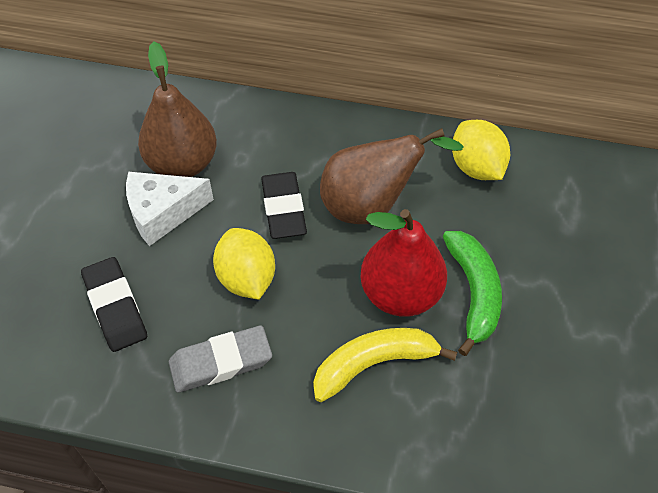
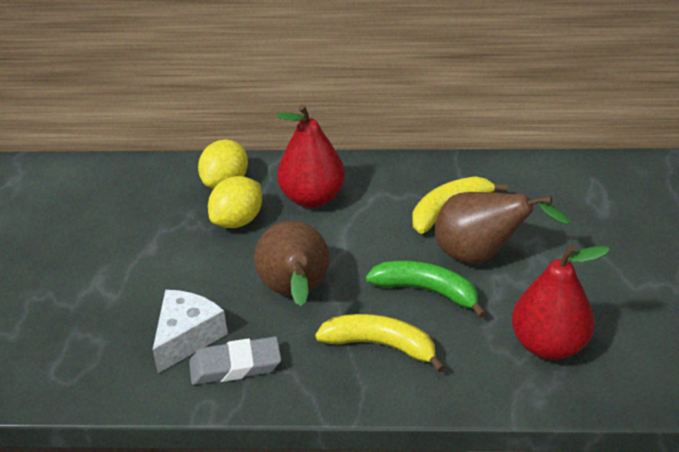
black eraser: 2 -> 0
red pear: 1 -> 2
yellow banana: 1 -> 2

